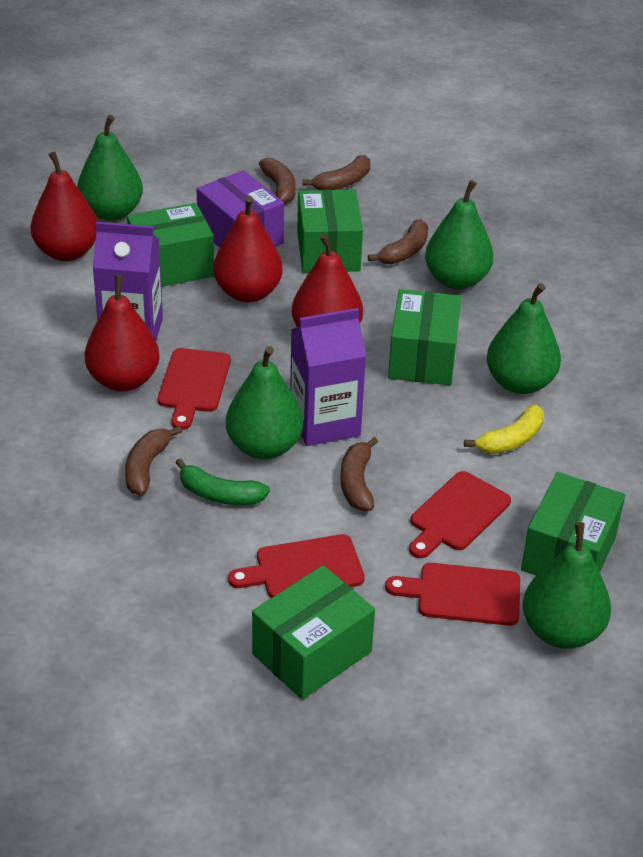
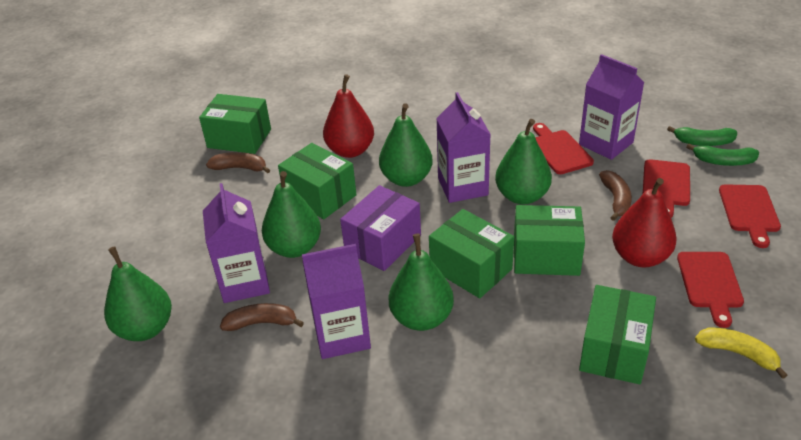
brown banana: 5 -> 3
green banana: 1 -> 2
purple carton: 2 -> 4
red pear: 4 -> 2

